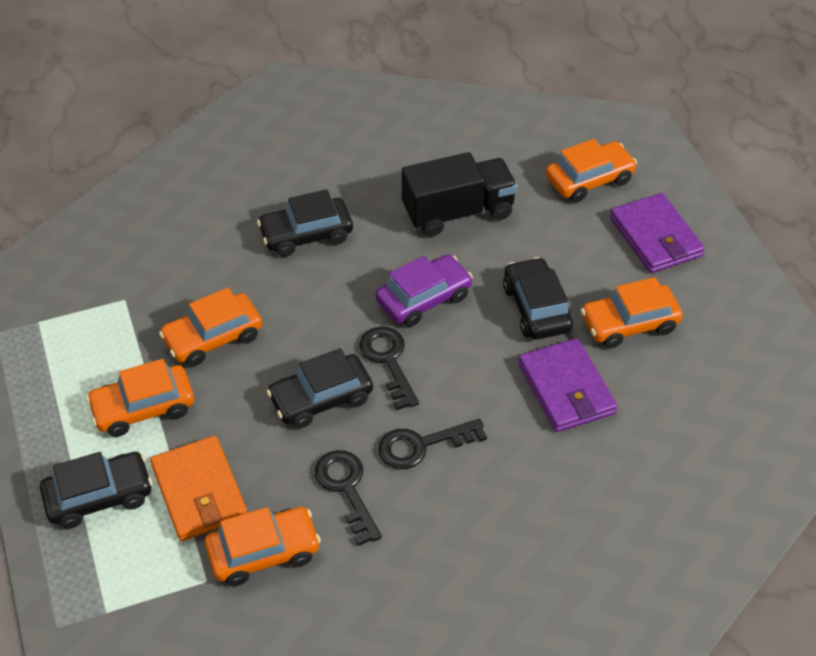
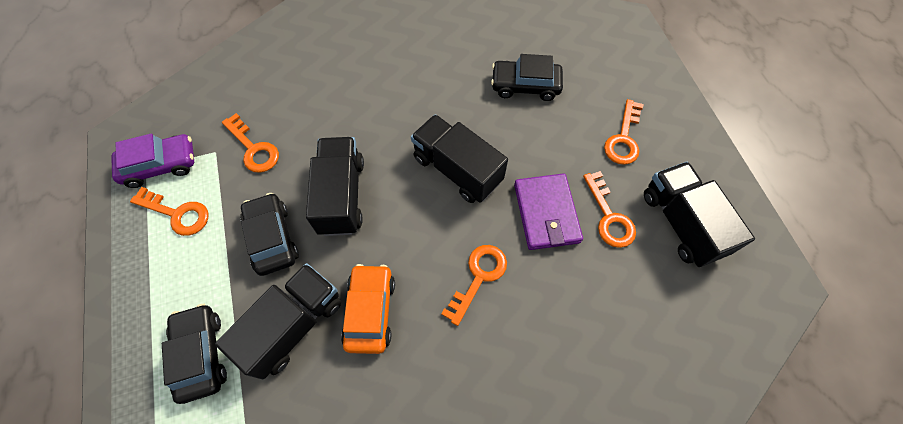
black car: 4 -> 3
black key: 3 -> 0
black truck: 1 -> 4
orange car: 5 -> 1
orange key: 0 -> 5
orange wallet: 1 -> 0
purple wallet: 2 -> 1

